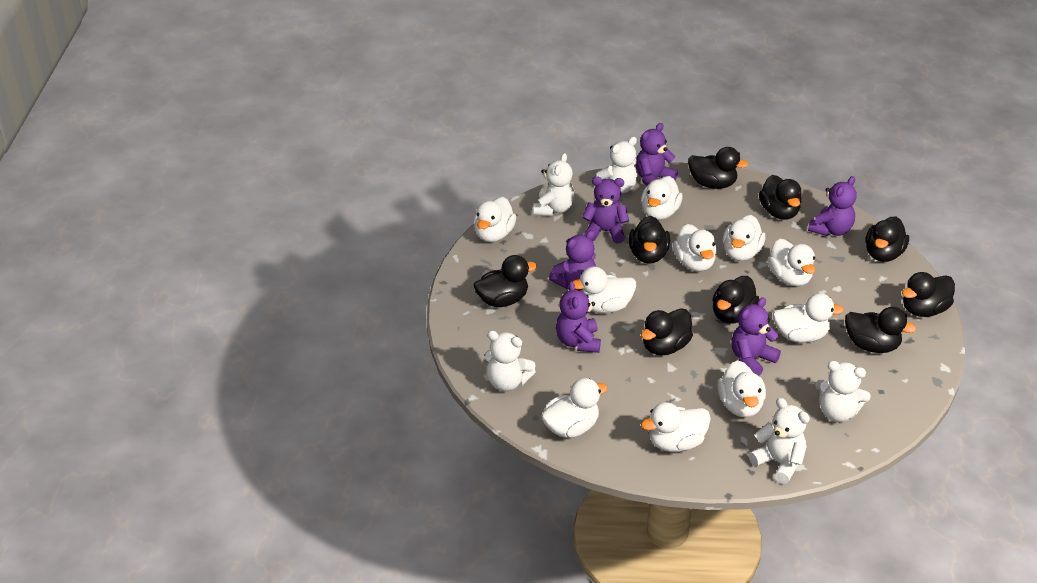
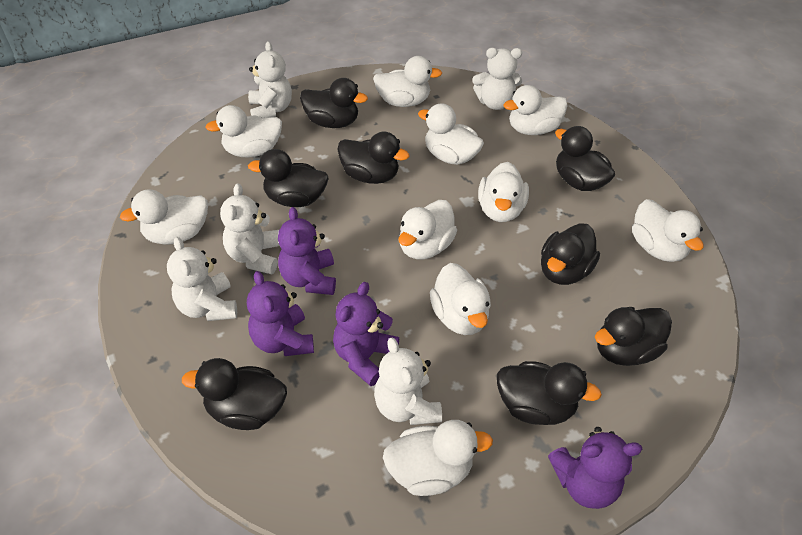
black duck: 9 -> 8
purple teddy bear: 6 -> 4

